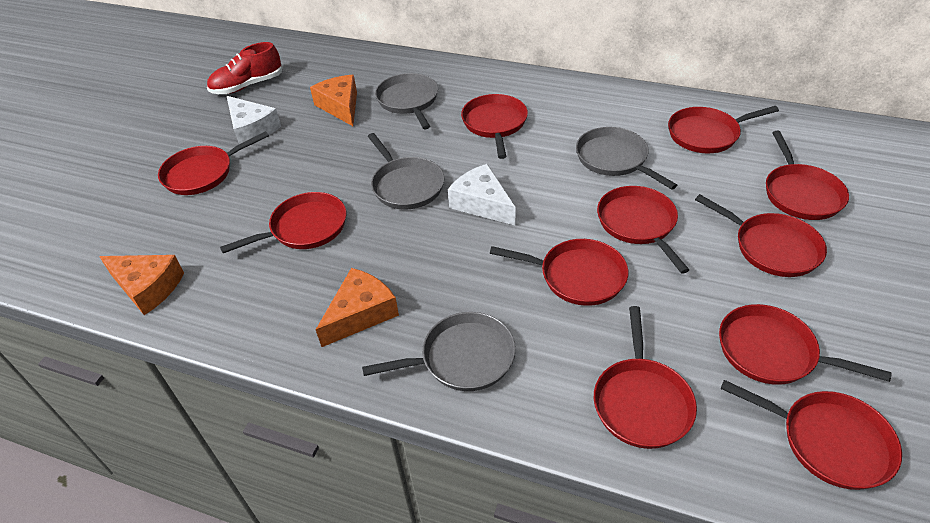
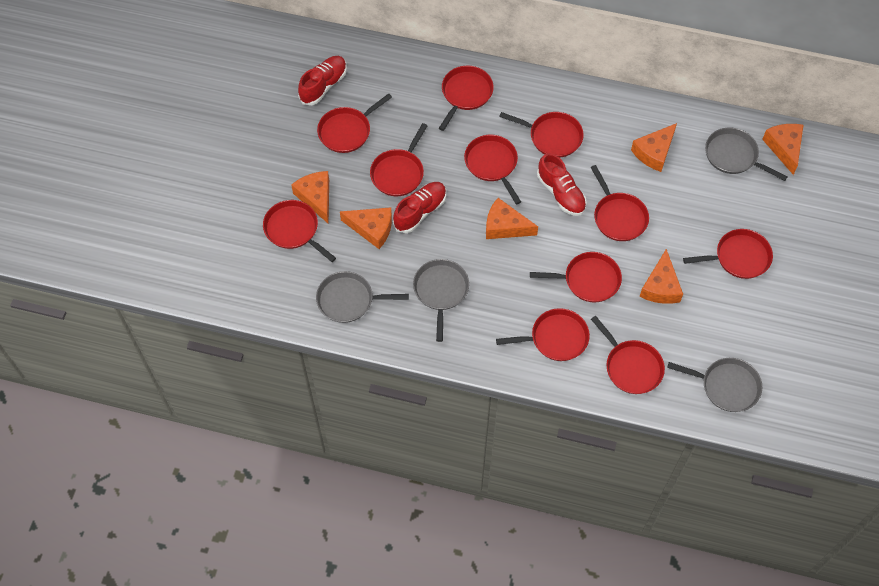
orange cheese: 3 -> 6
red shoe: 1 -> 3
white cheese: 2 -> 0

